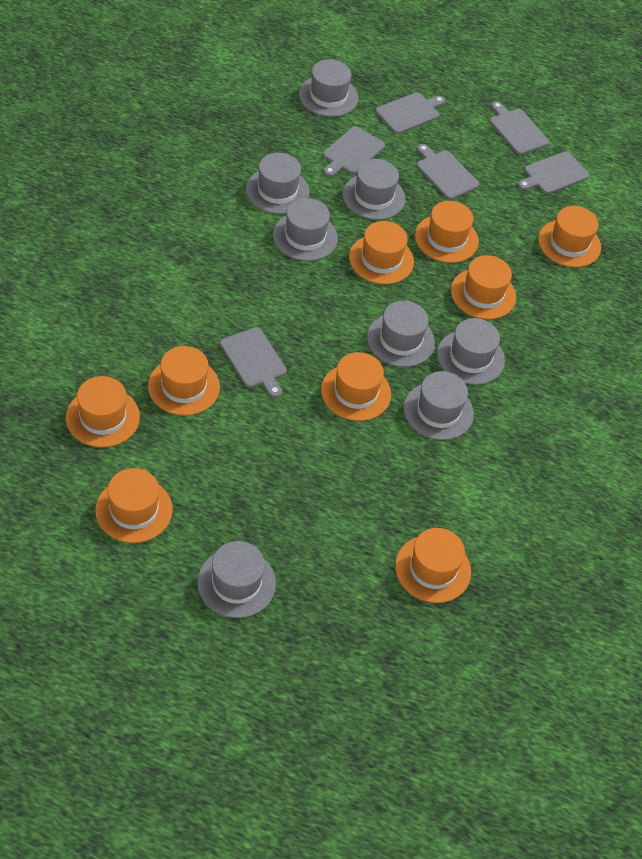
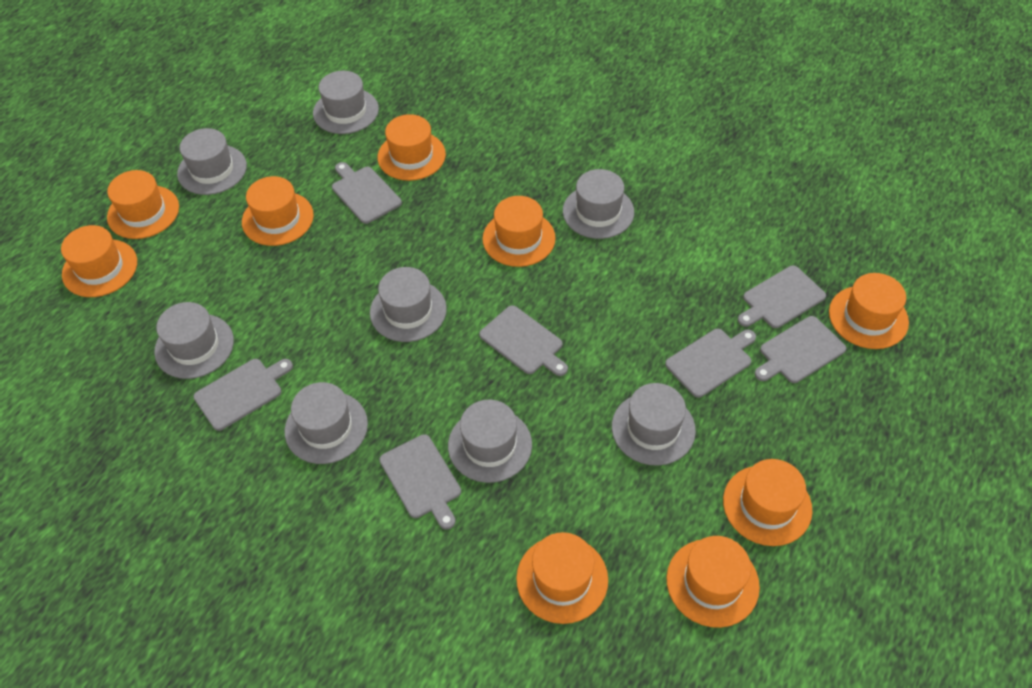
grey cutting board: 6 -> 7

